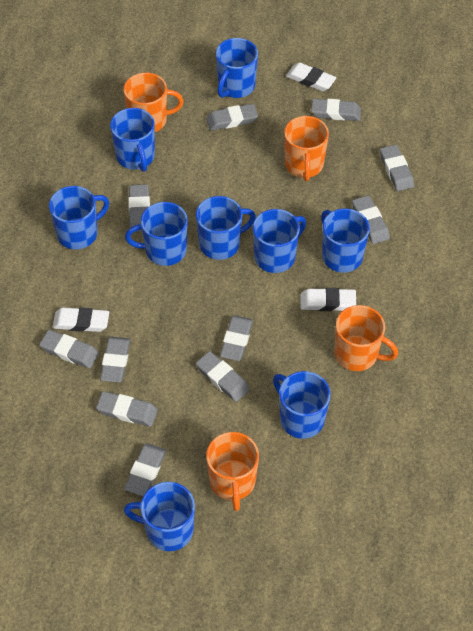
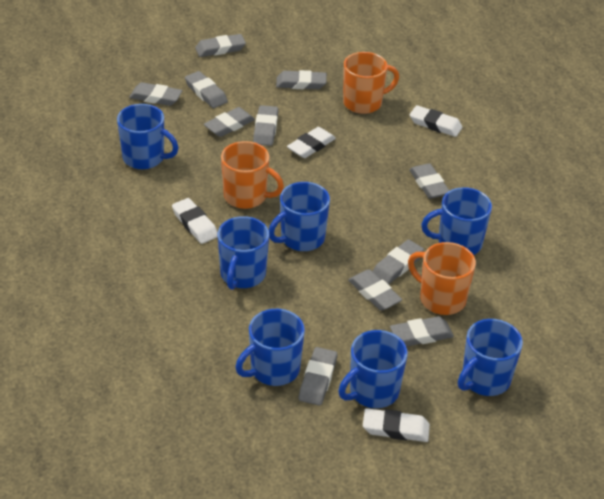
blue mug: 9 -> 7
orange mug: 4 -> 3
white eraser: 3 -> 4

